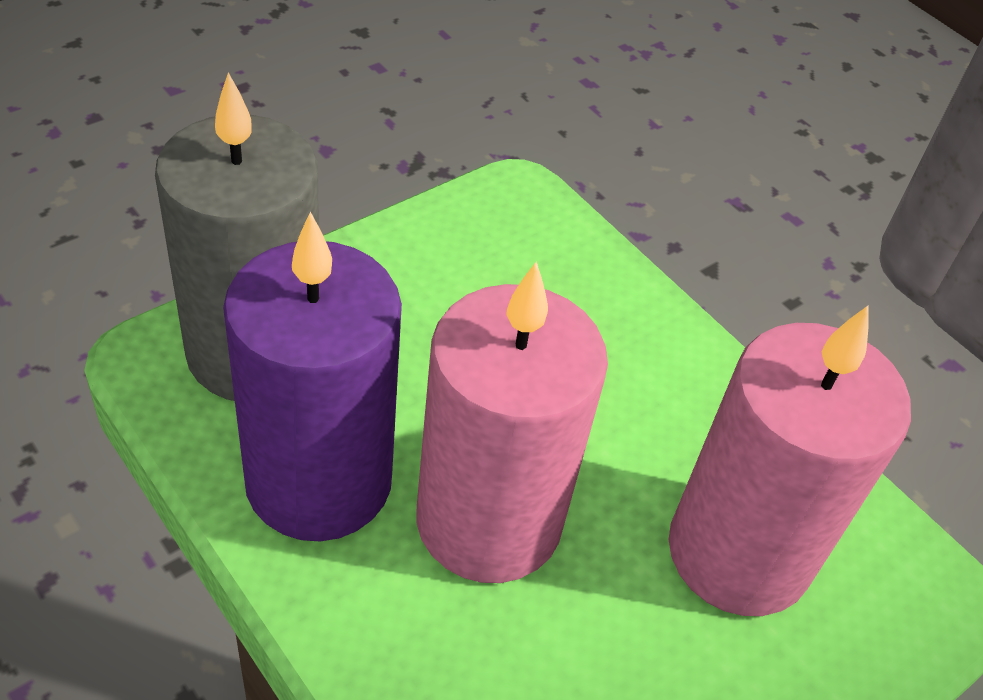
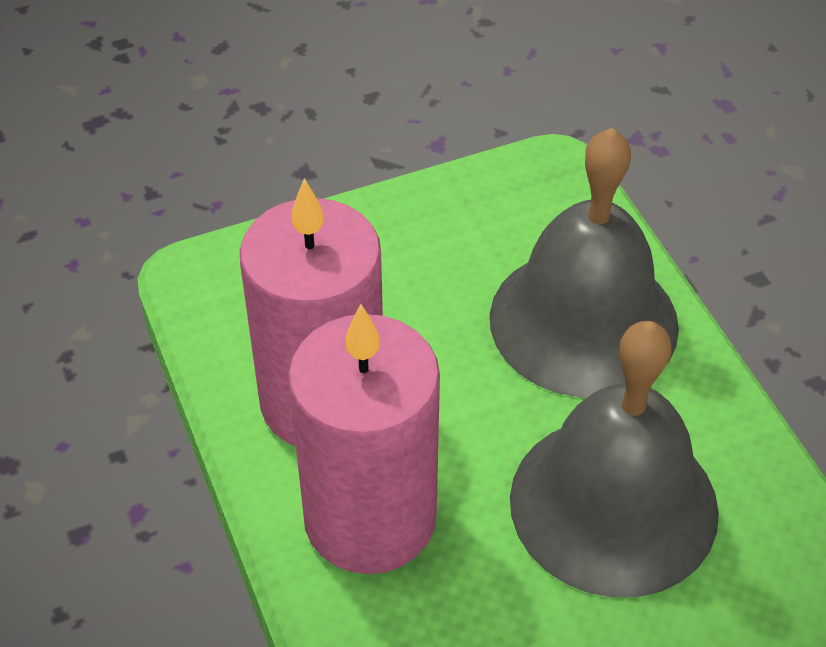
grey bell: 0 -> 2
grey candle: 1 -> 0
purple candle: 1 -> 0

